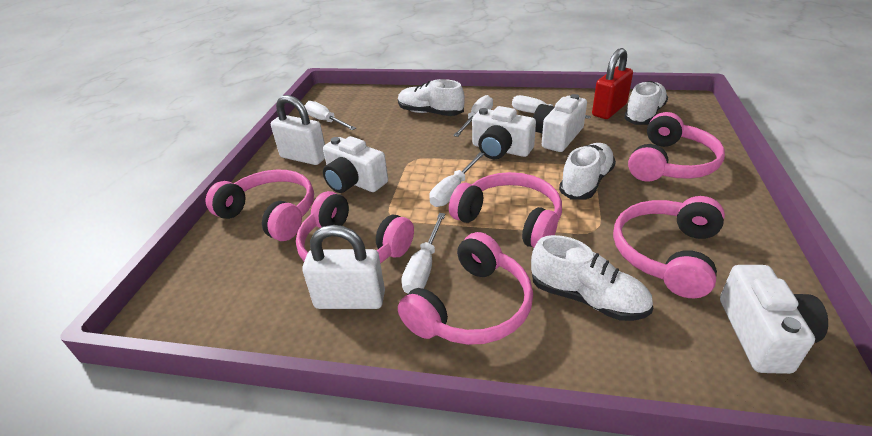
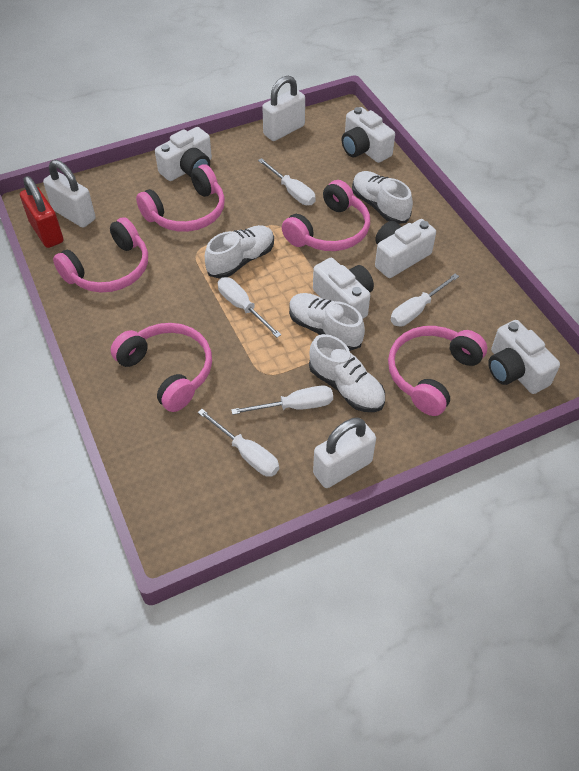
pink headphones: 6 -> 5
white camera: 4 -> 5
white padlock: 2 -> 3

